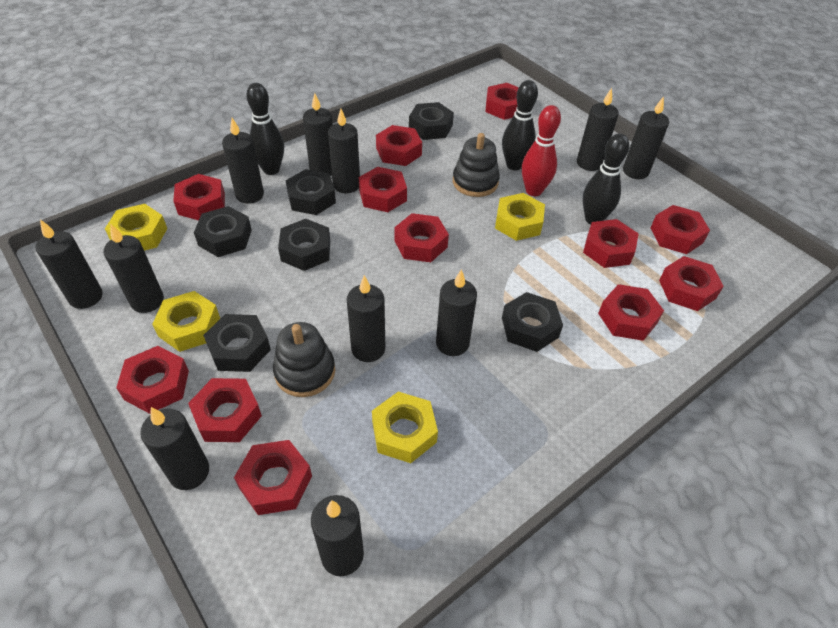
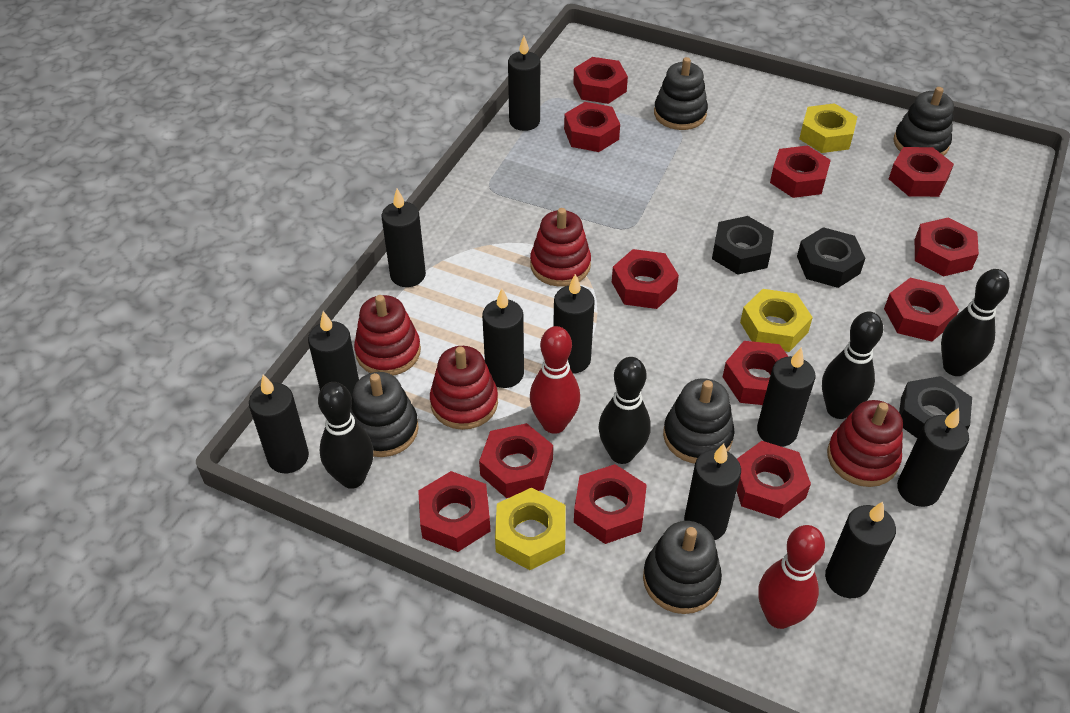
black bowling pin: 3 -> 4
black candle: 11 -> 10
black nut: 6 -> 3
black stacking toy: 2 -> 5
red bowling pin: 1 -> 2
red stacking toy: 0 -> 4
yellow nut: 4 -> 3

